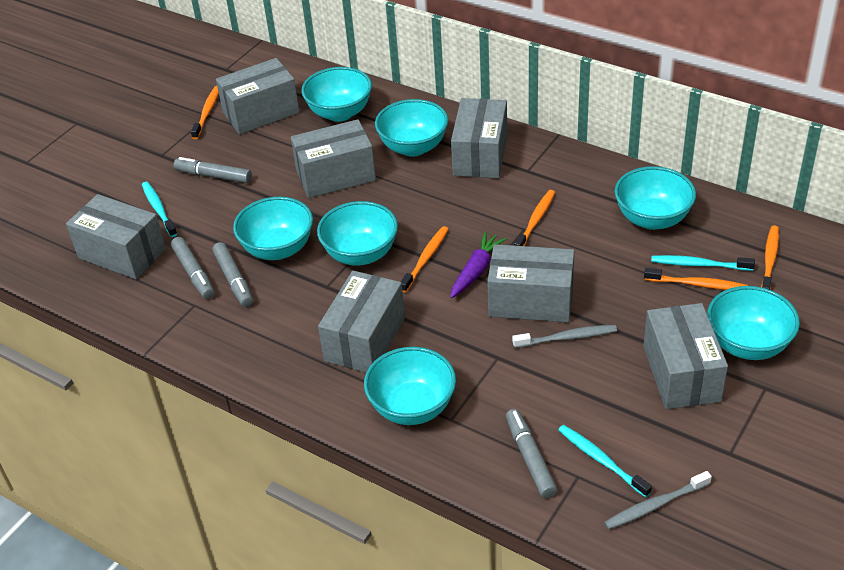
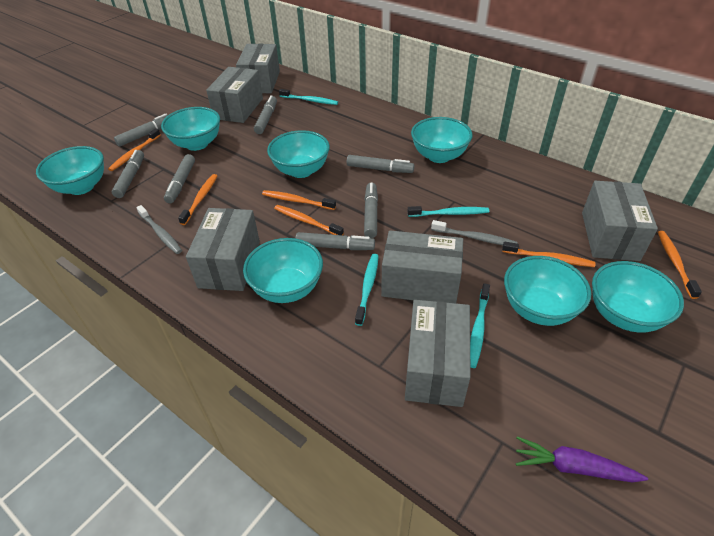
grey box: 7 -> 6
grey marker: 4 -> 7
orange toothbrush: 5 -> 6
turquoise toothbrush: 3 -> 4

